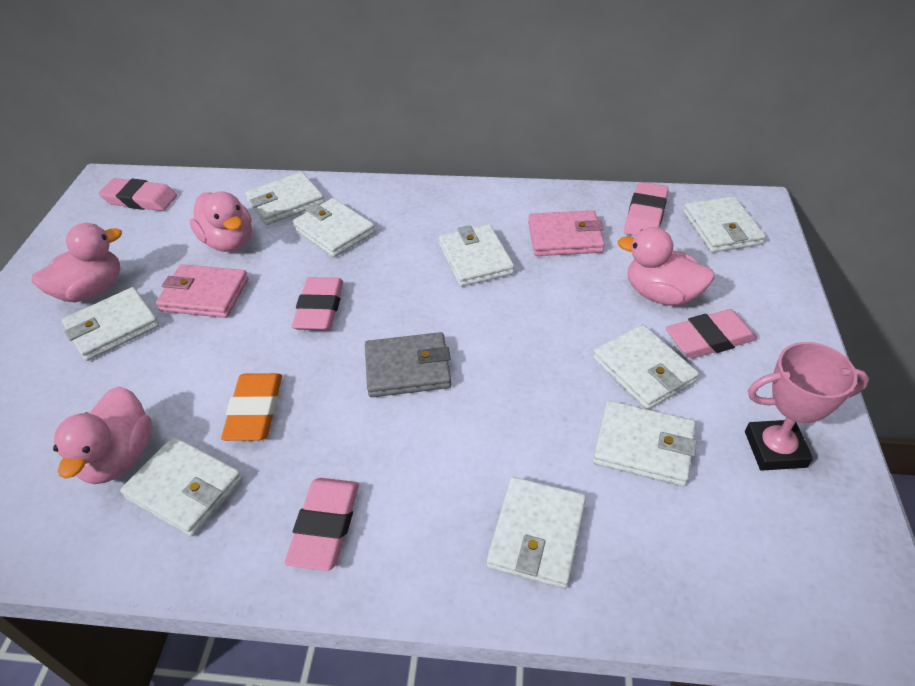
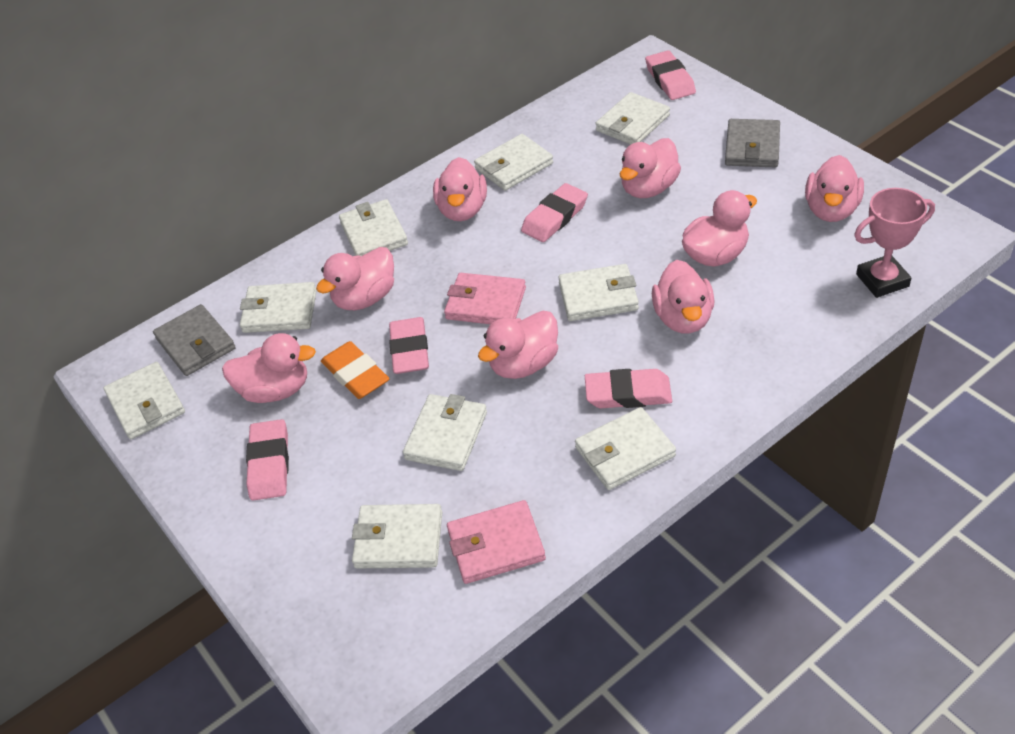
grey wallet: 1 -> 2
pink duck: 4 -> 8

